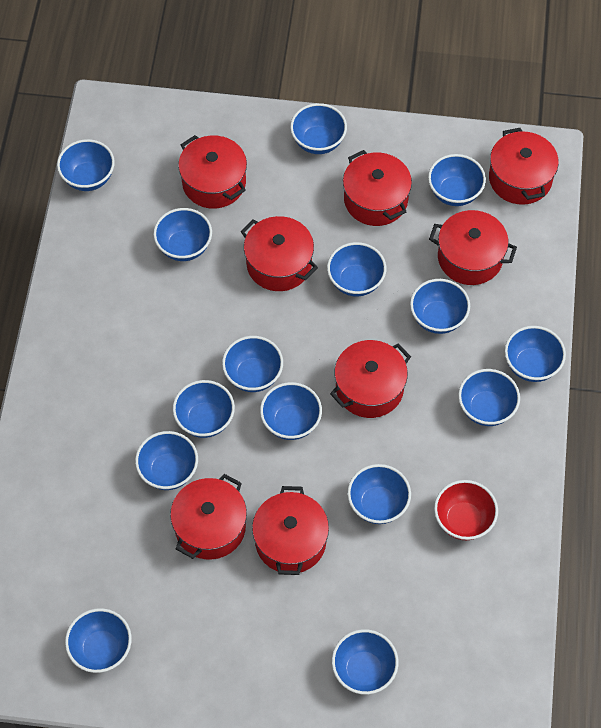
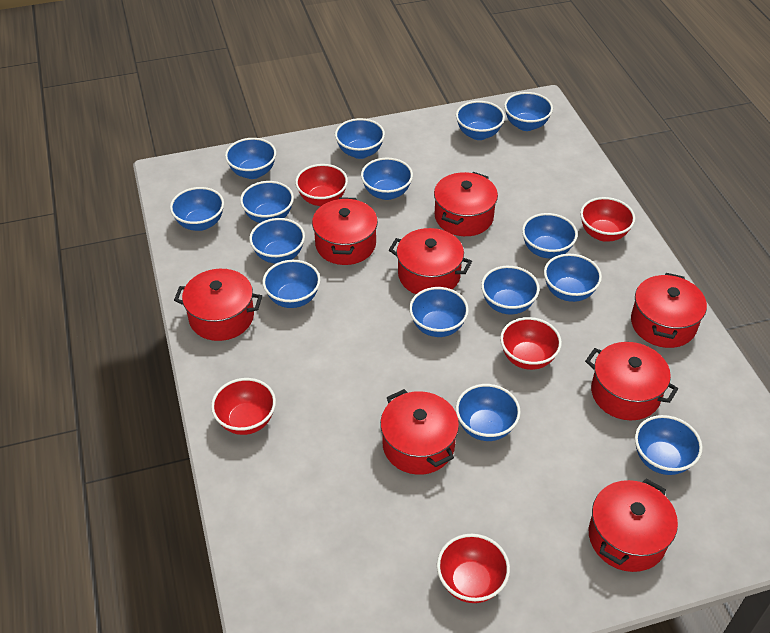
red bowl: 1 -> 5

